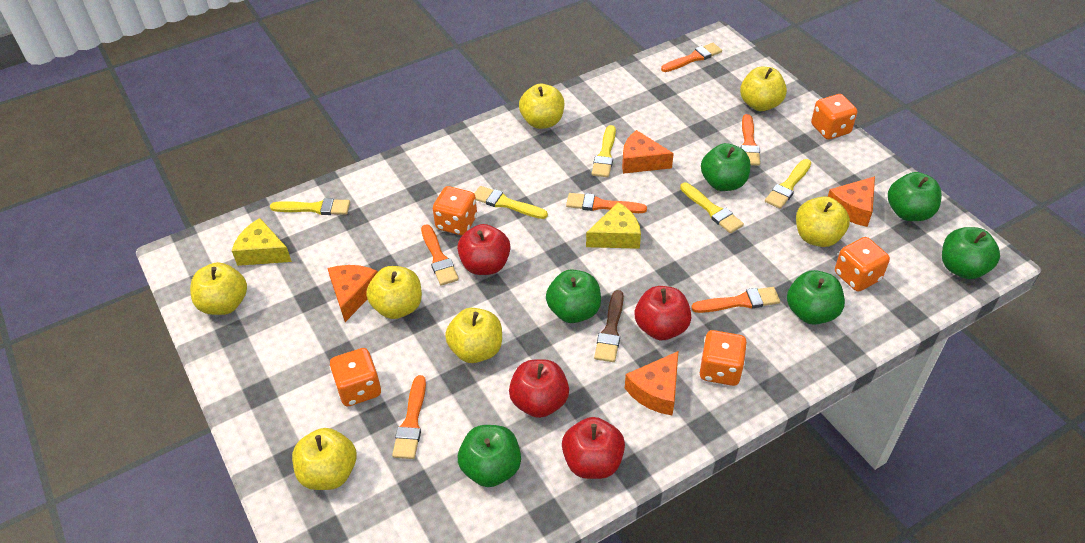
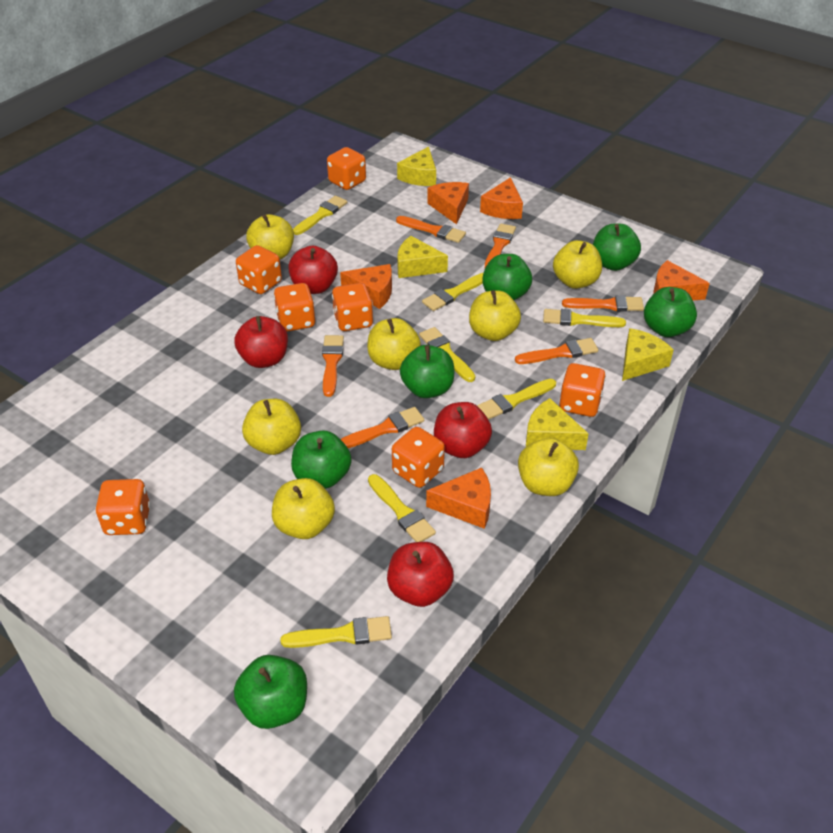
brown brush: 1 -> 0
orange cheese: 4 -> 5
orange dice: 5 -> 7
yellow brush: 5 -> 7
yellow cheese: 2 -> 4

